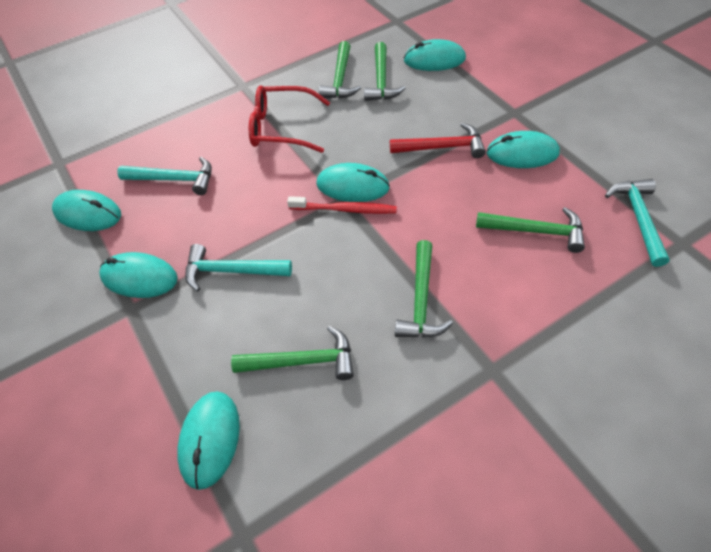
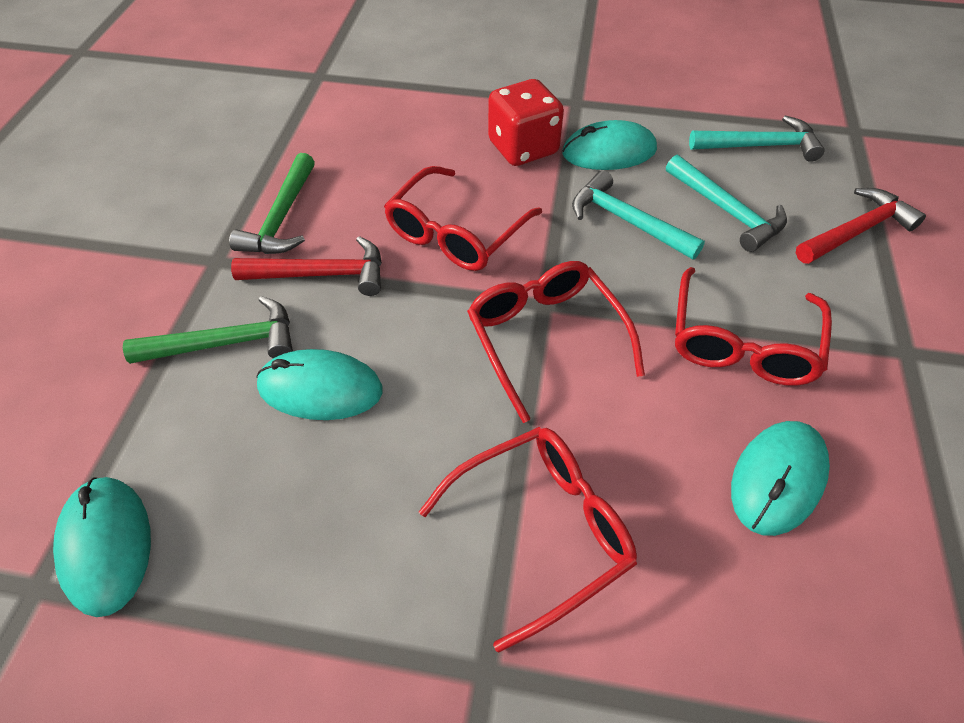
green hammer: 5 -> 2
red dice: 0 -> 1
red glasses: 1 -> 4
red hammer: 1 -> 2
red toothbrush: 1 -> 0
turquoise mouse: 6 -> 4

